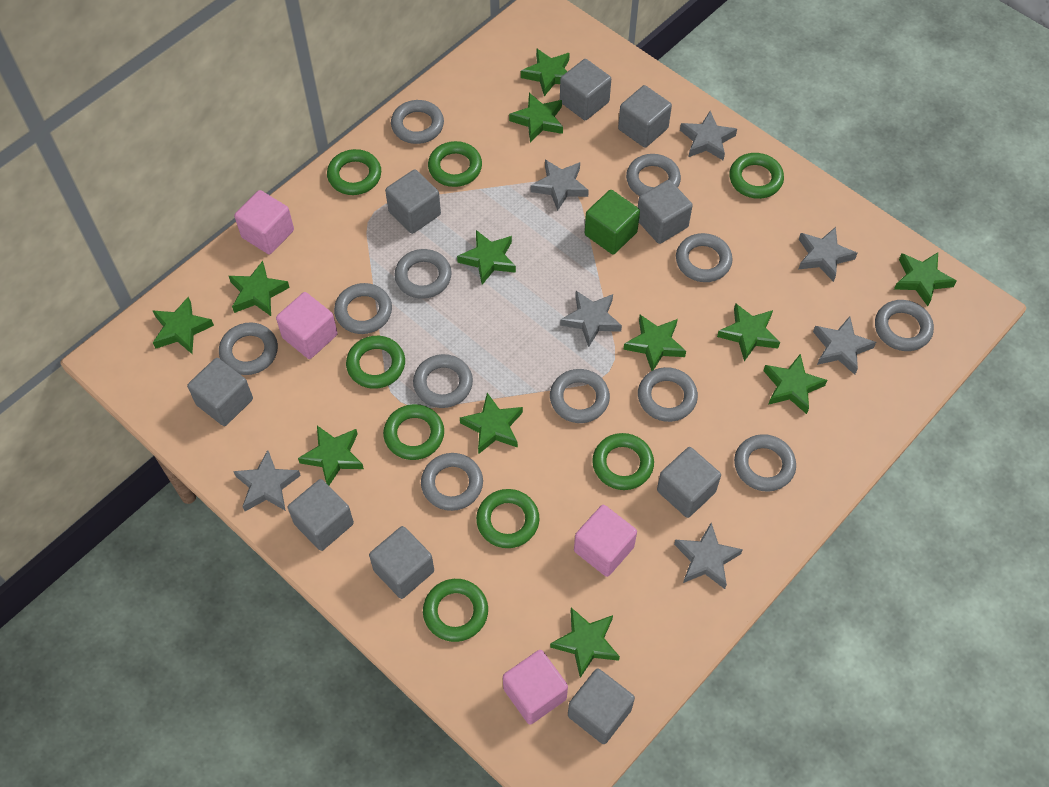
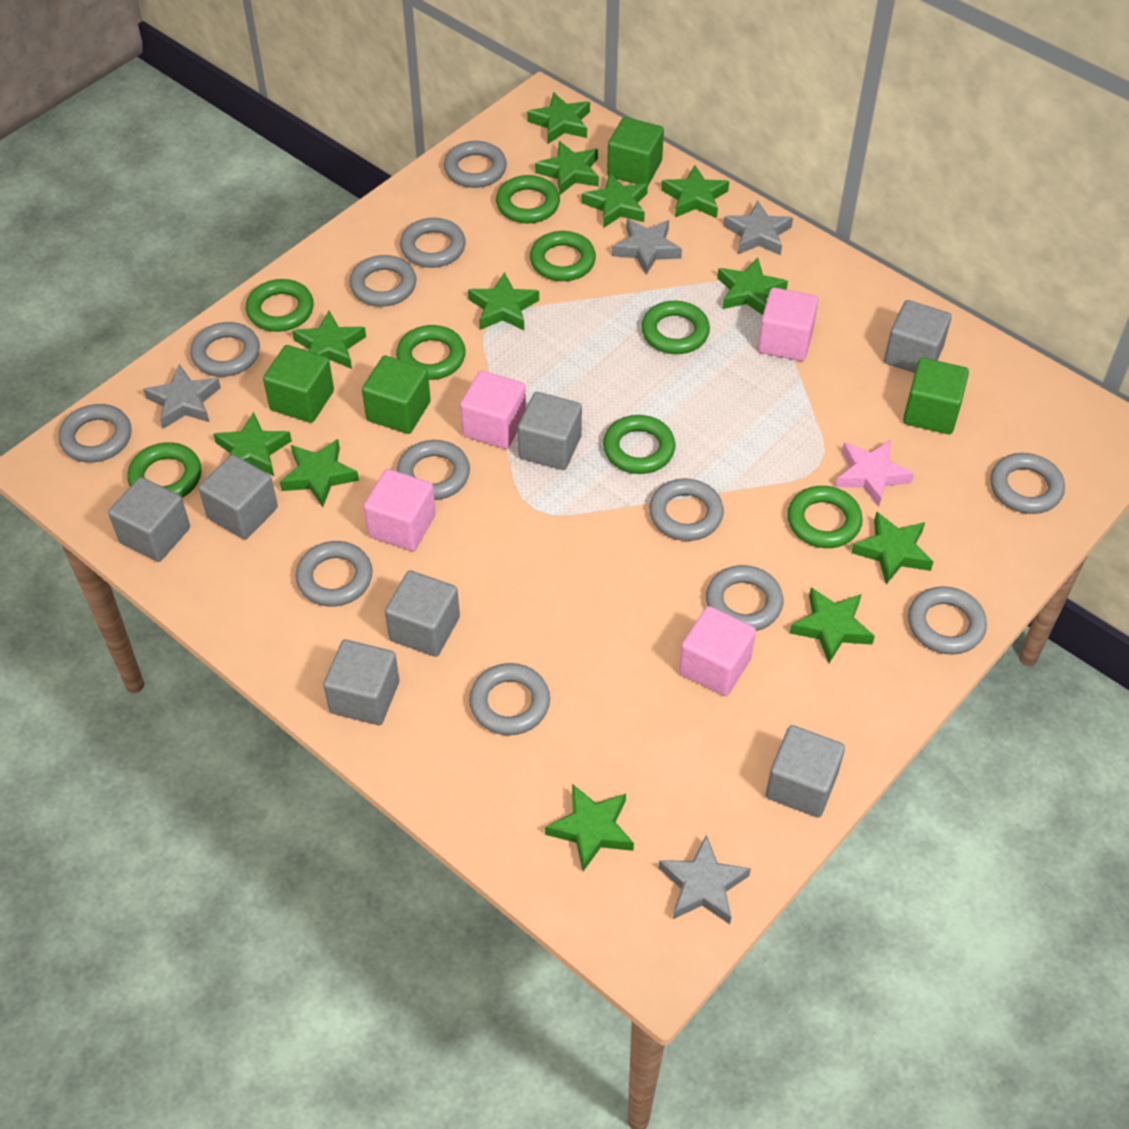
green cube: 1 -> 4
grey cube: 9 -> 7
grey star: 7 -> 4
pink star: 0 -> 1

